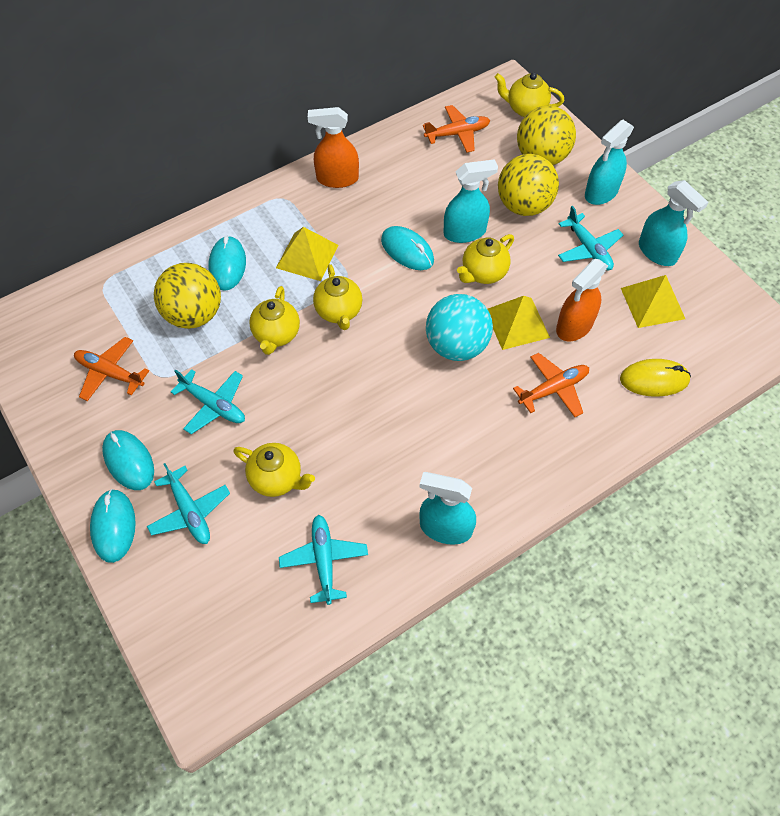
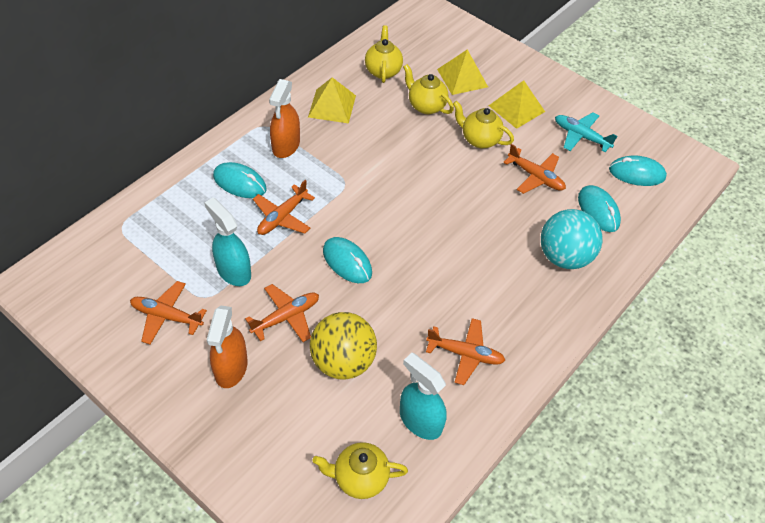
orange plane: 3 -> 5
turquoise plane: 4 -> 1
turquoise spray bottle: 4 -> 2
yellow ball: 3 -> 1
yellow mouse: 1 -> 0
yellow teapot: 5 -> 4

